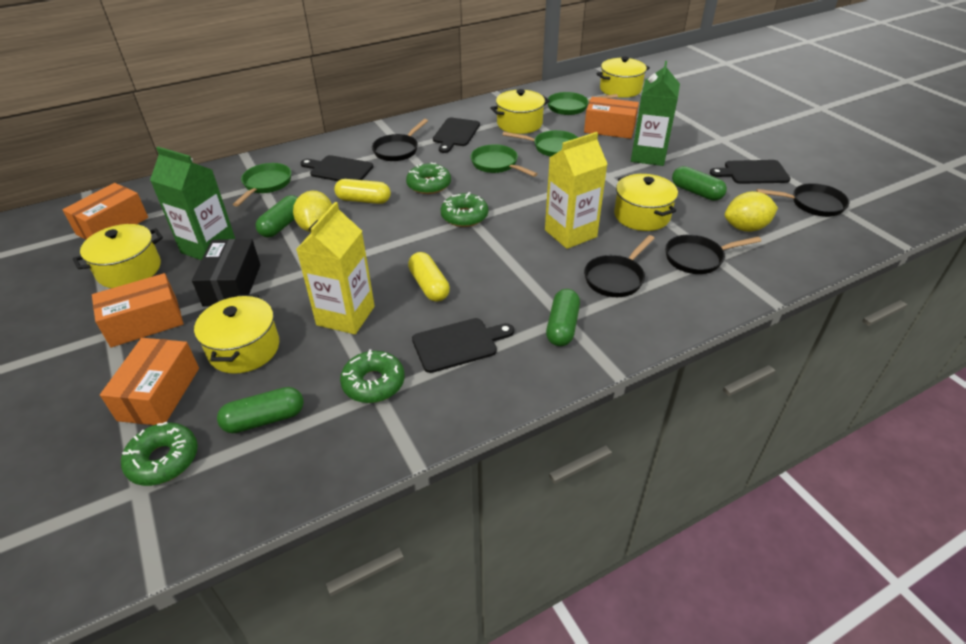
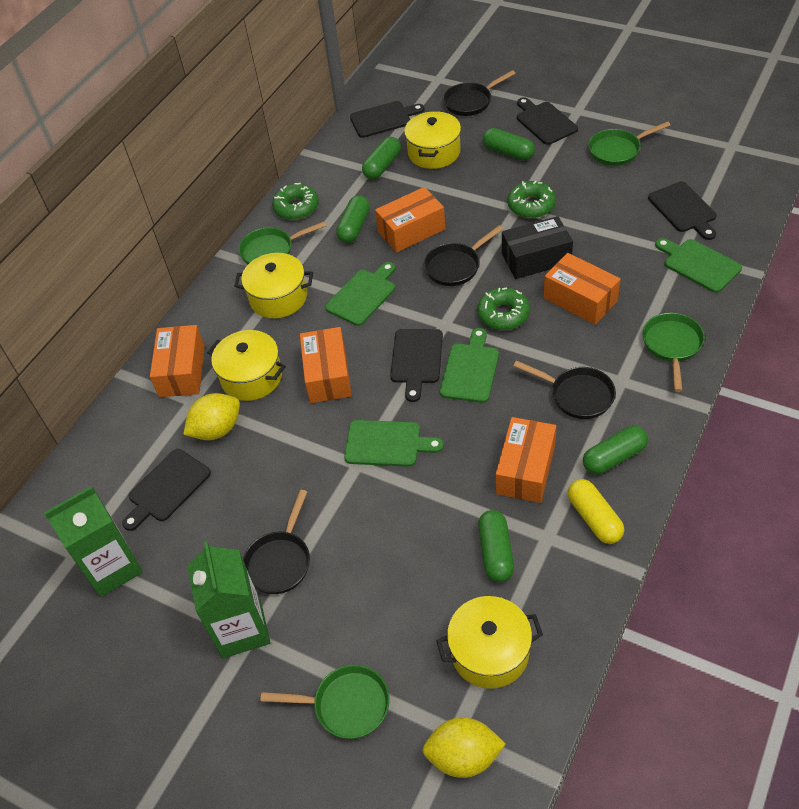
black cutting board: 4 -> 5
green capsule: 4 -> 5
green cutting board: 0 -> 4
green donut: 4 -> 3
orange box: 4 -> 5
yellow capsule: 2 -> 1
yellow carton: 2 -> 0
yellow pot: 5 -> 4

